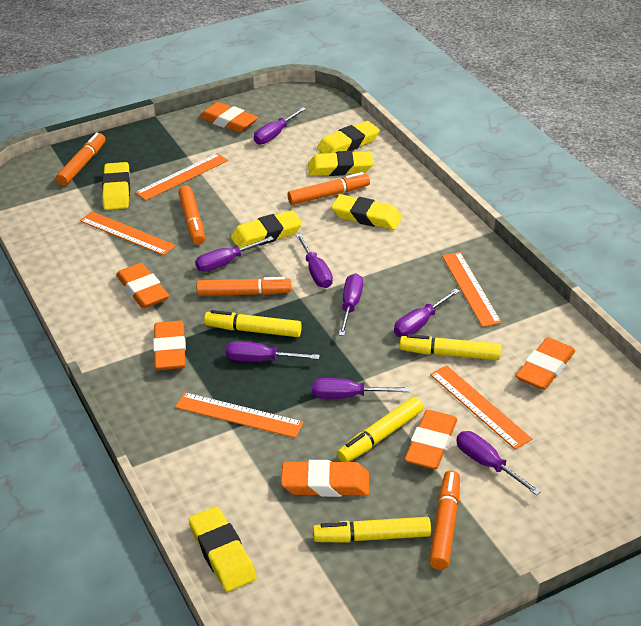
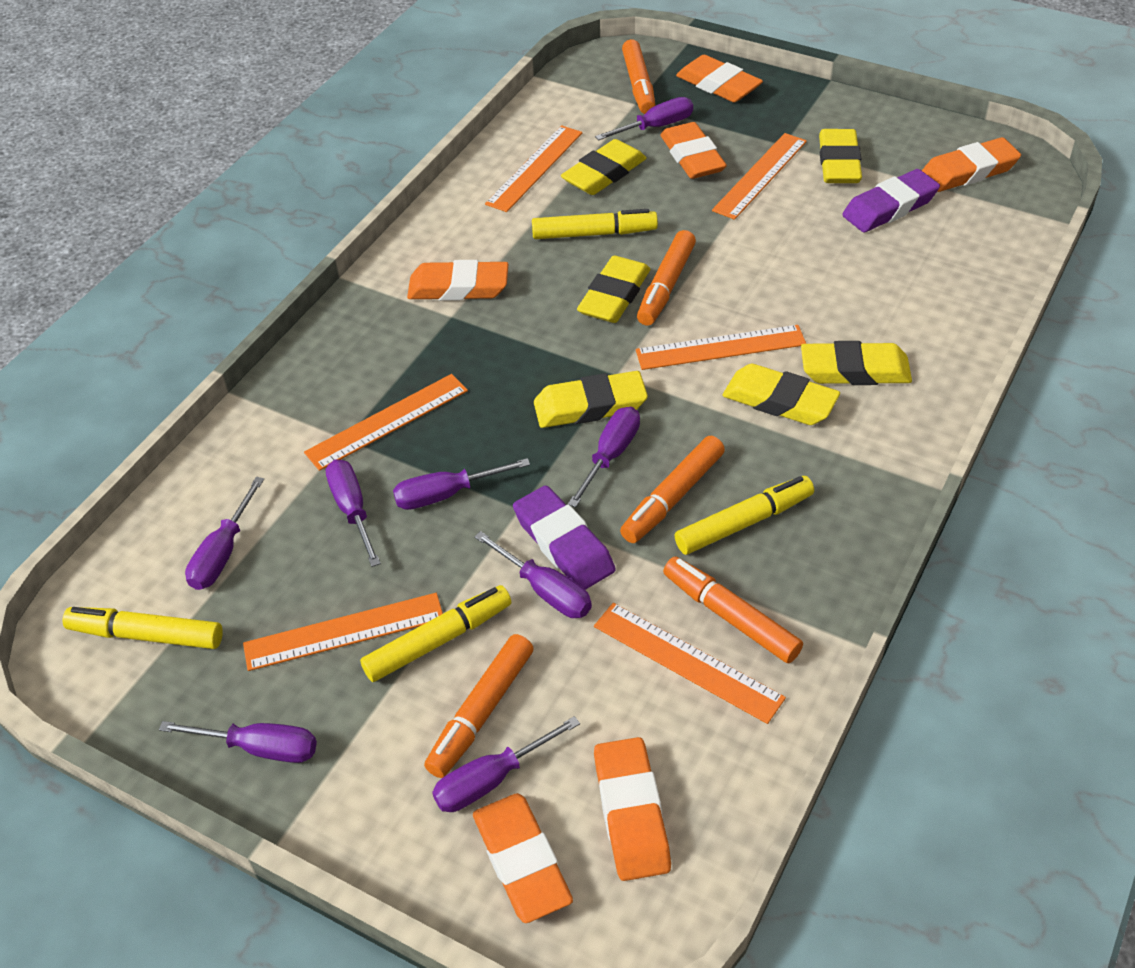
orange ruler: 5 -> 6
purple eraser: 0 -> 2

